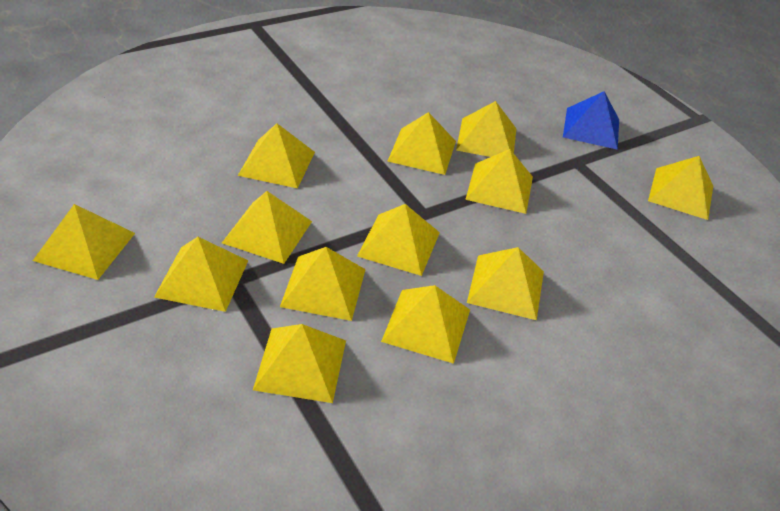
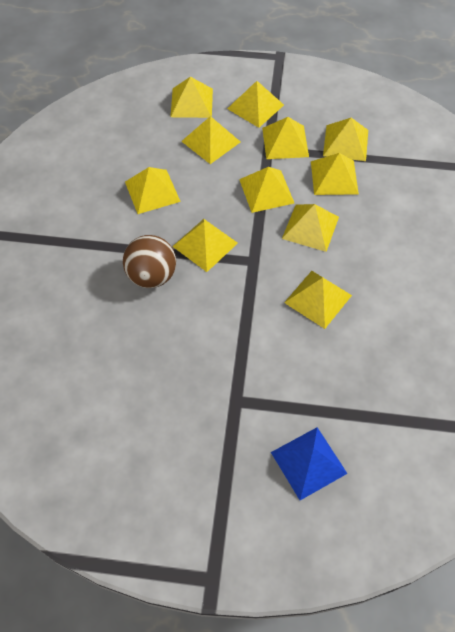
brown ball: 0 -> 1
yellow pyramid: 13 -> 11

